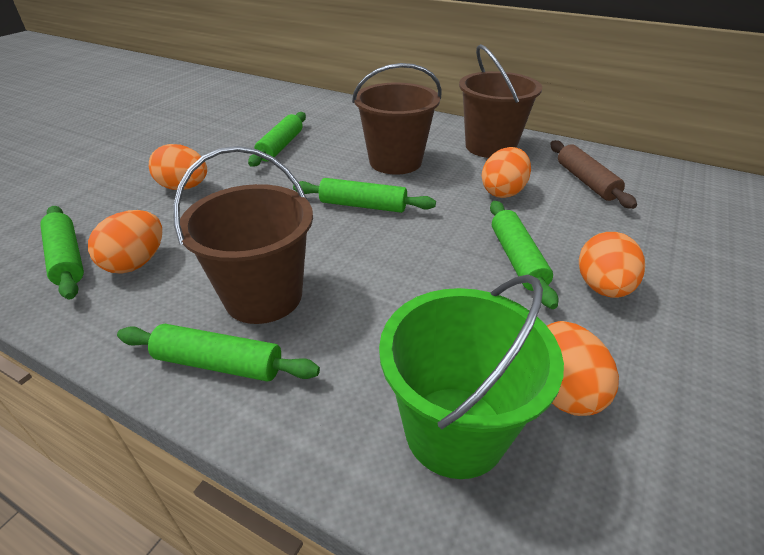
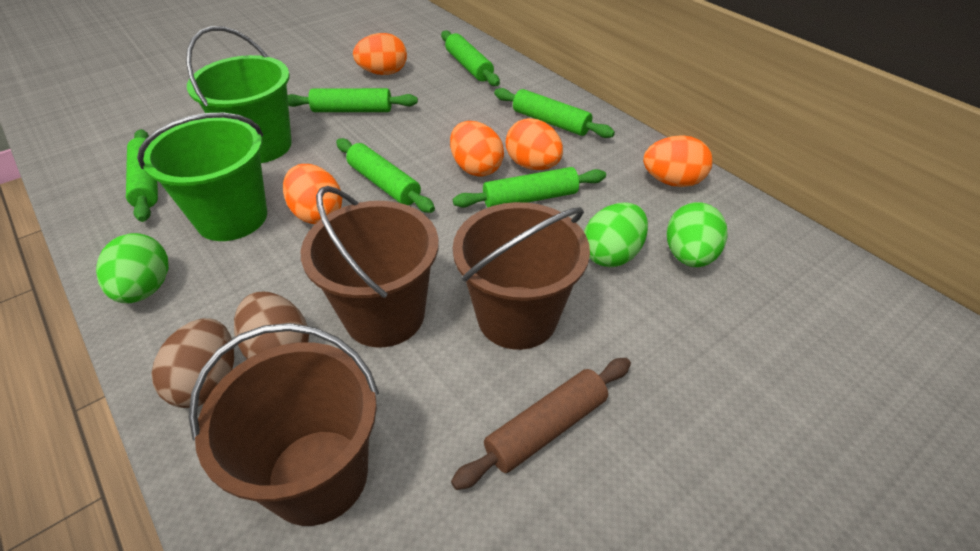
brown egg: 0 -> 2
green bucket: 1 -> 2
green egg: 0 -> 3
green rolling pin: 5 -> 6

